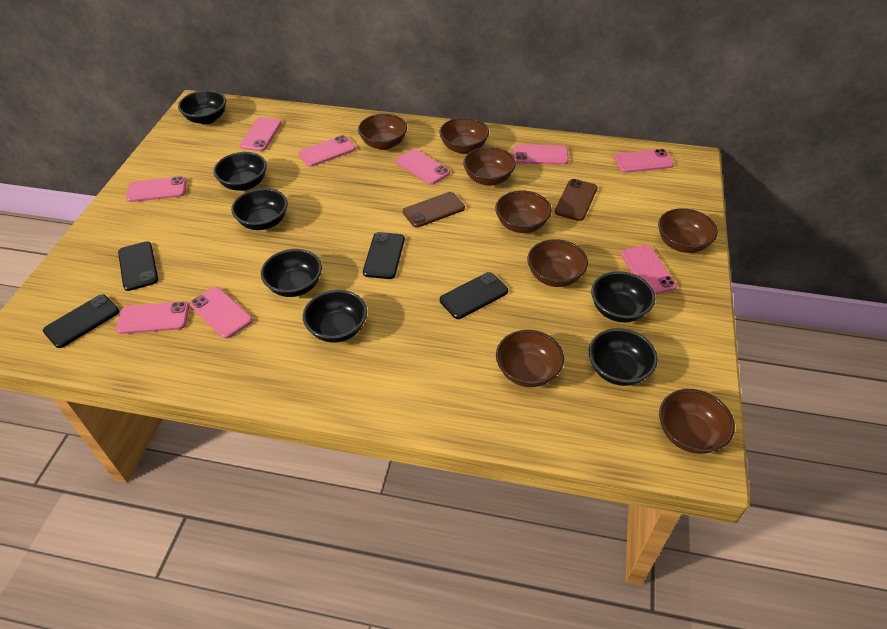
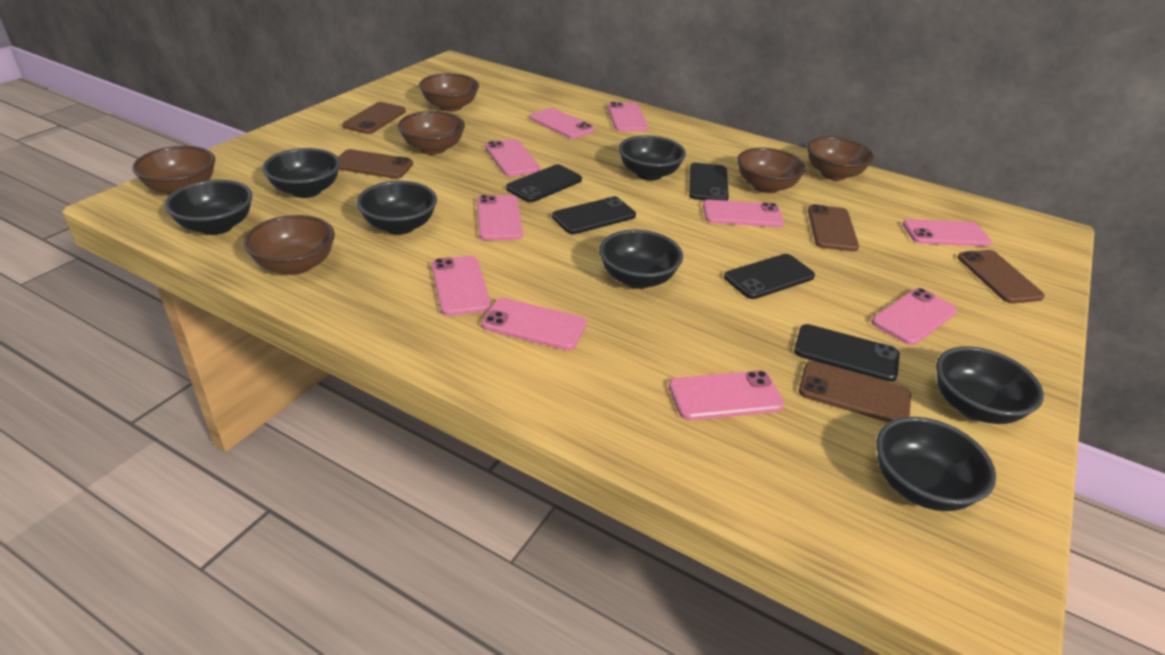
black phone: 4 -> 5
brown bowl: 8 -> 6
brown phone: 2 -> 5
pink phone: 9 -> 10

